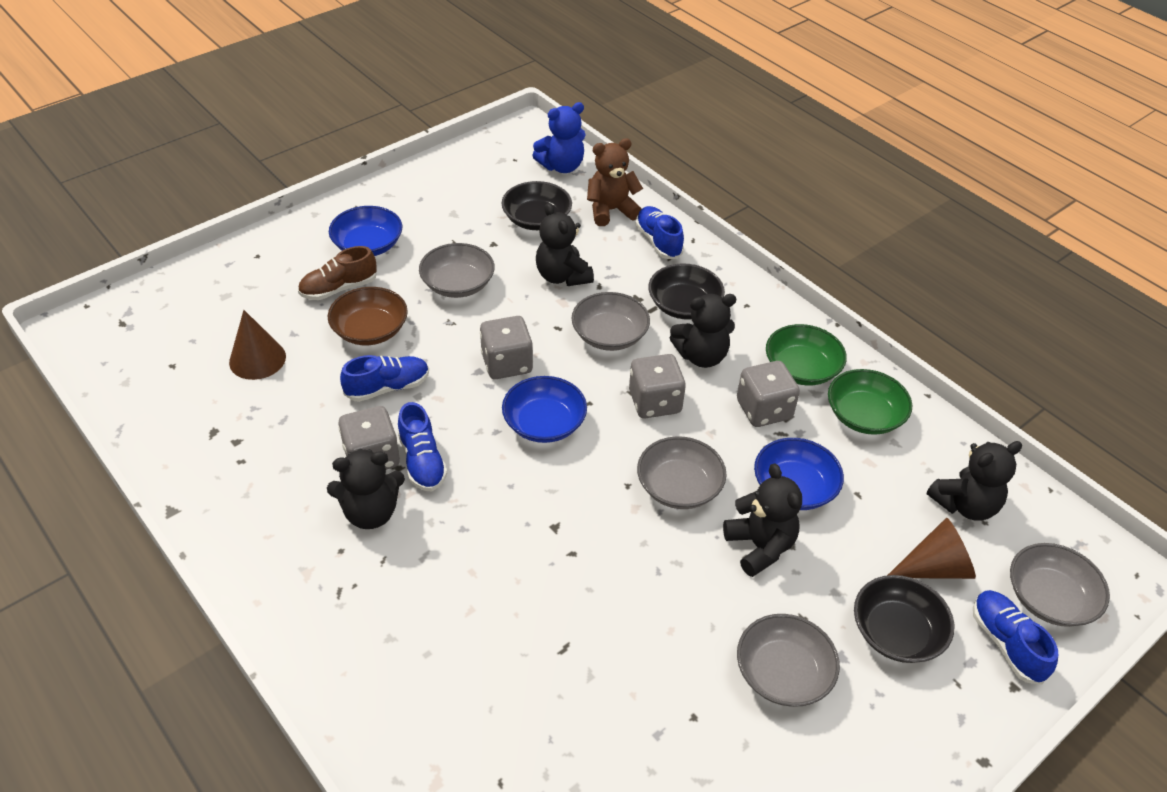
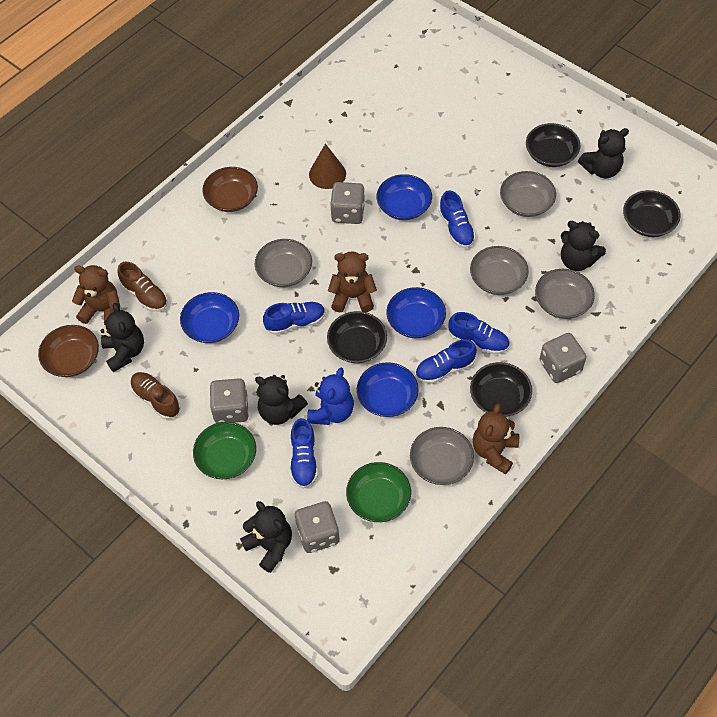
black bowl: 3 -> 4
blue bowl: 3 -> 4
blue shoe: 4 -> 5
brown bowl: 1 -> 2
brown cone: 2 -> 1
brown shoe: 1 -> 2
brown teddy bear: 1 -> 3

